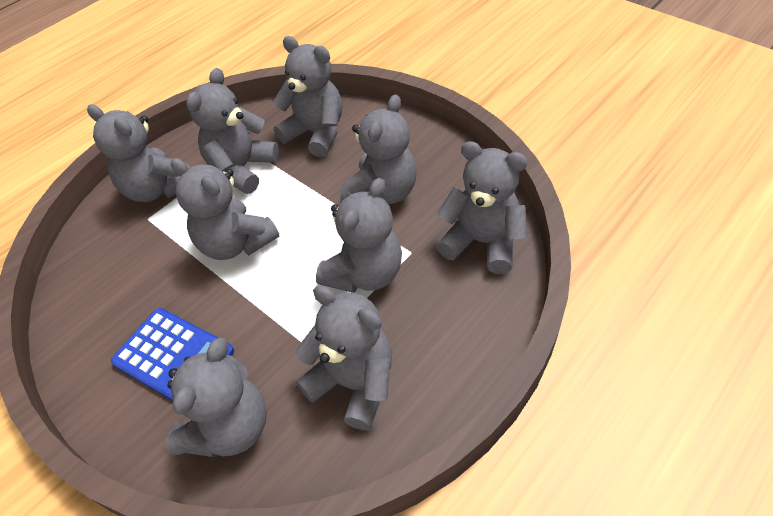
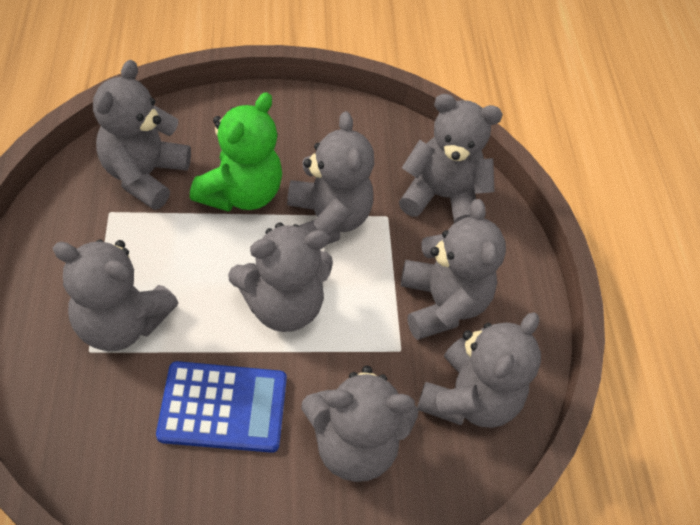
green teddy bear: 0 -> 1
grey teddy bear: 9 -> 8

